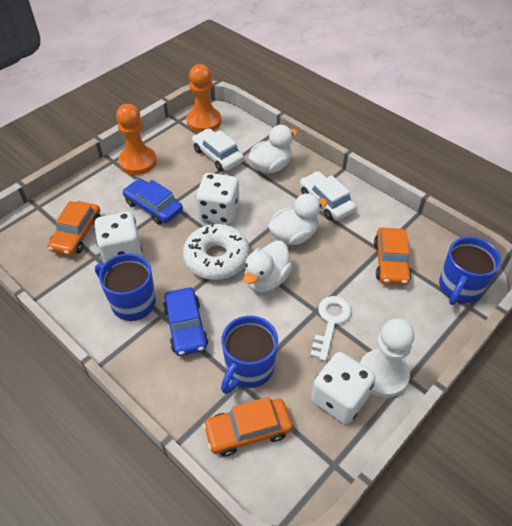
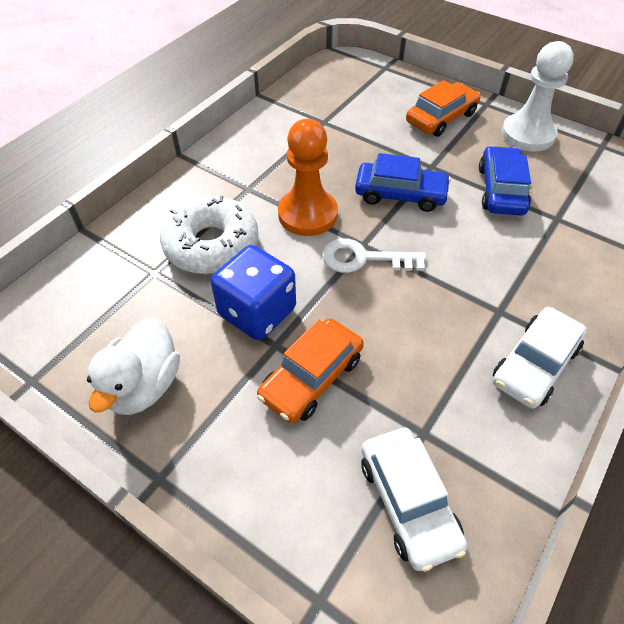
blue dice: 0 -> 1
blue mug: 3 -> 0
orange car: 3 -> 2
orange pawn: 2 -> 1
white dice: 3 -> 0
white duck: 3 -> 1

